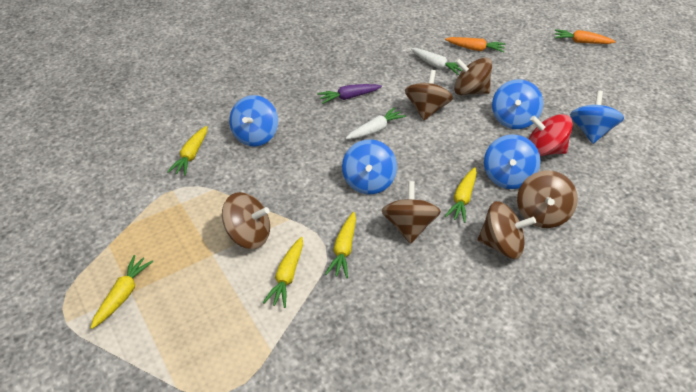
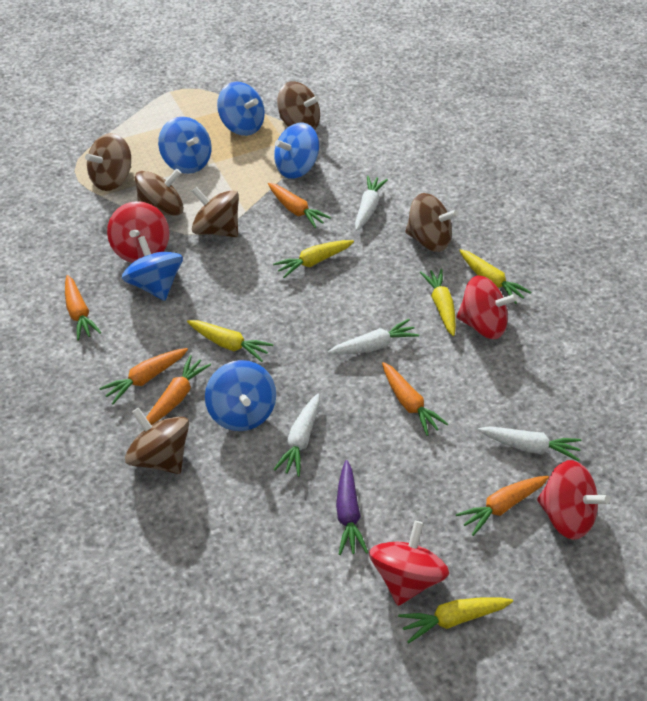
orange carrot: 2 -> 6
red spinning top: 1 -> 4
white carrot: 2 -> 4

